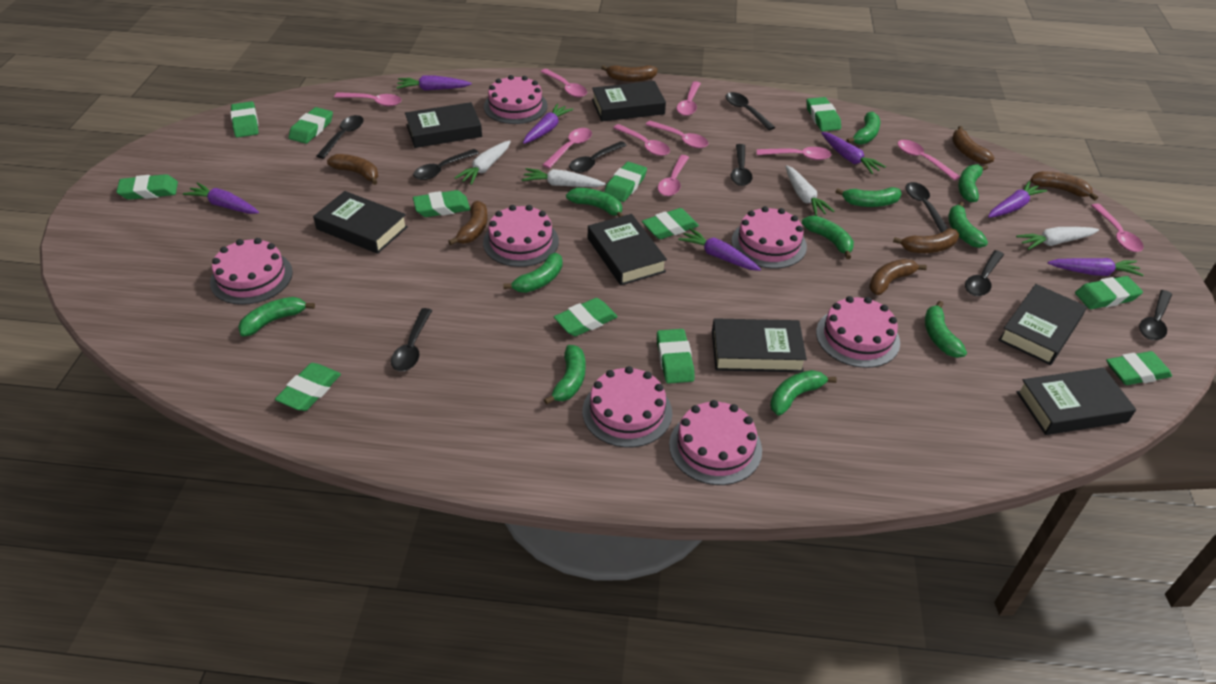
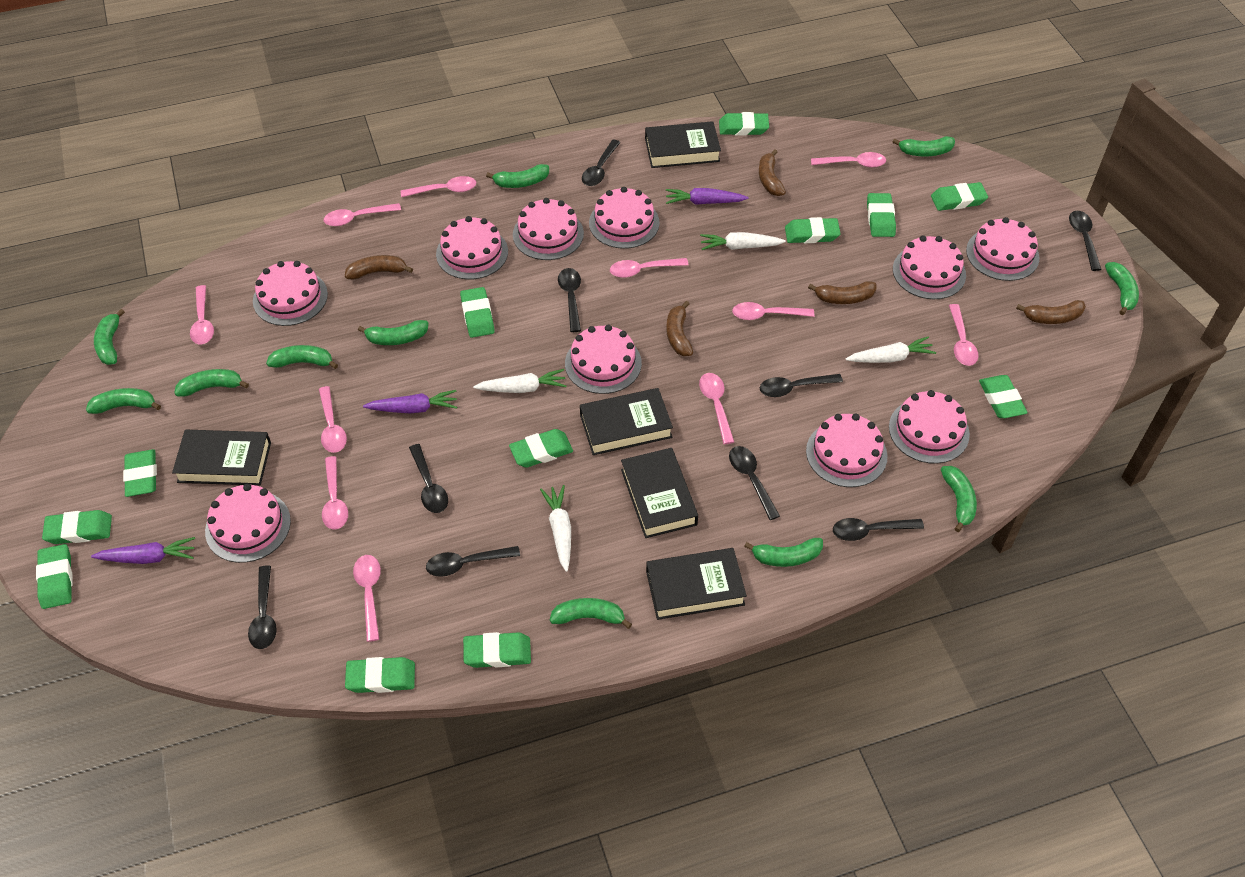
black book: 7 -> 5
brown banana: 7 -> 5
pink cake: 7 -> 10
pink spoon: 10 -> 11
purple carrot: 7 -> 3

